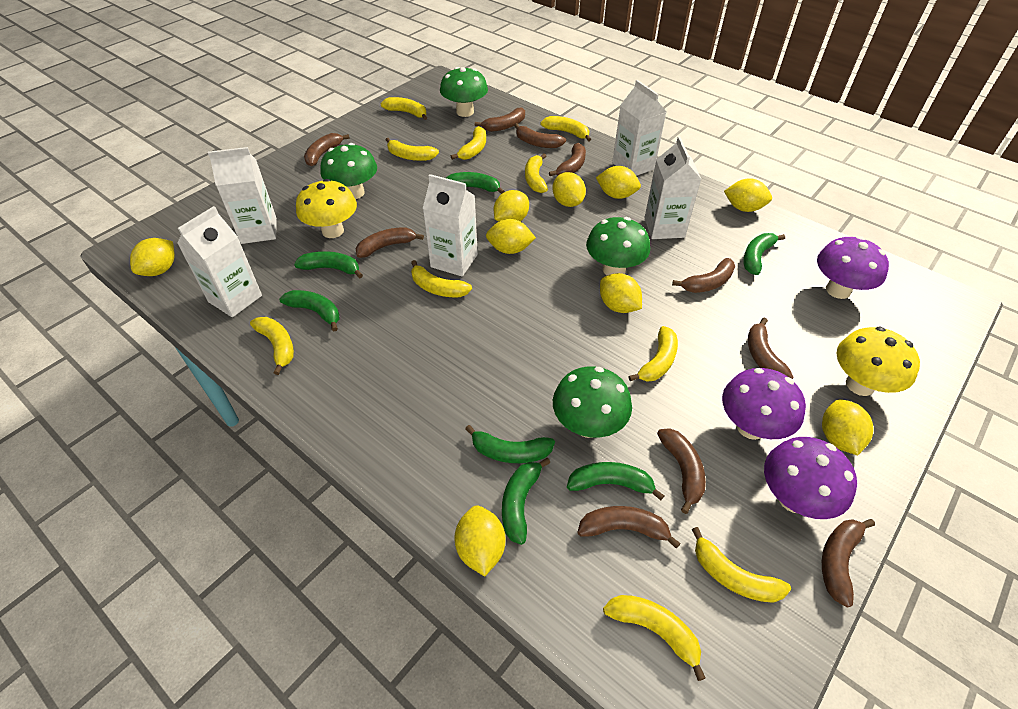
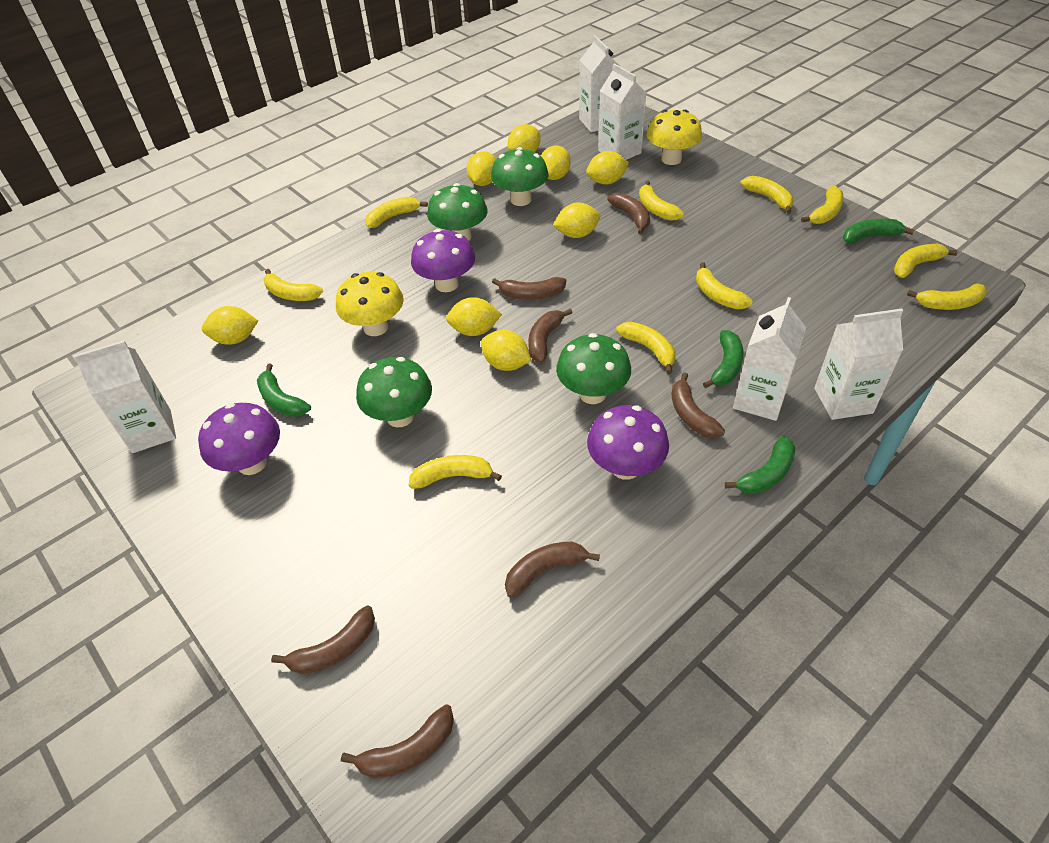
brown banana: 10 -> 7
green banana: 7 -> 4
yellow lemon: 9 -> 8

